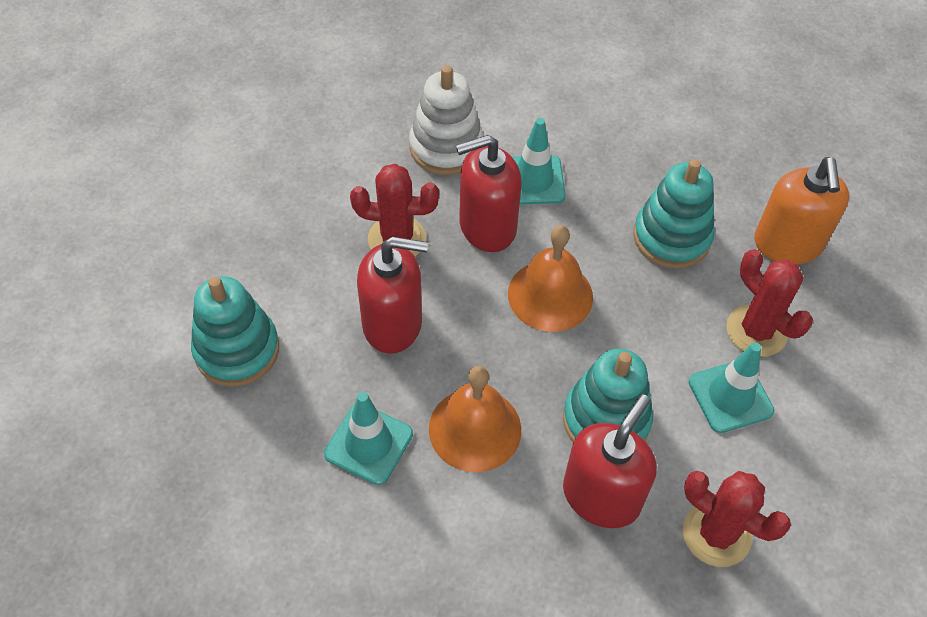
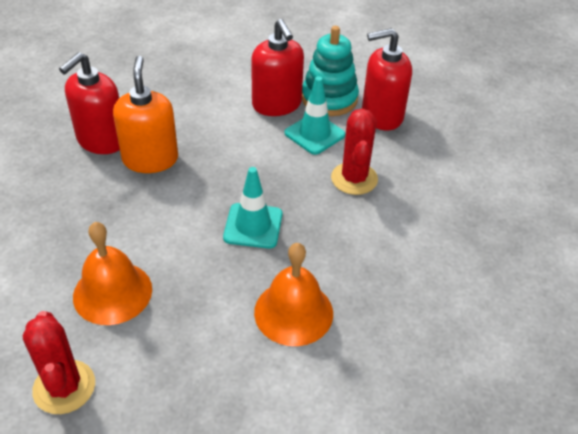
red cactus: 3 -> 2
turquoise stacking toy: 3 -> 1
turquoise traffic cone: 3 -> 2
white stacking toy: 1 -> 0

